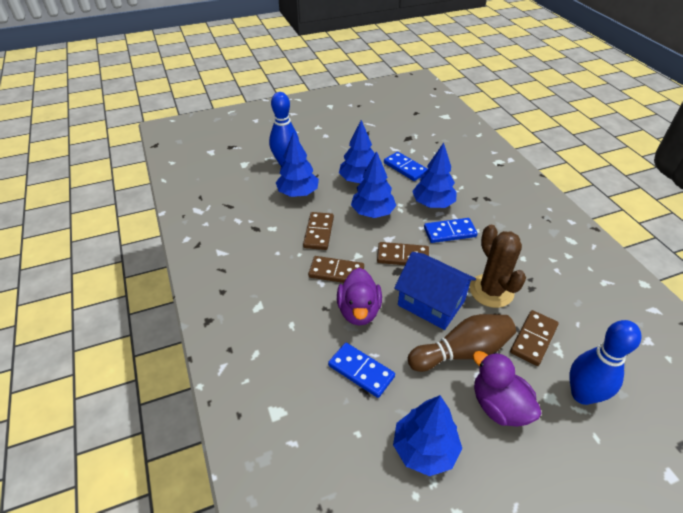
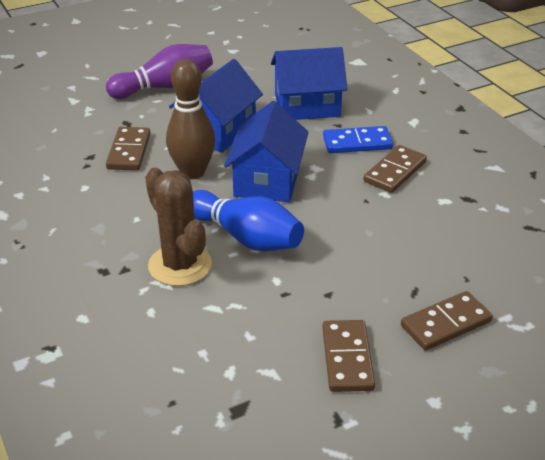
blue bowling pin: 2 -> 1
blue domino: 3 -> 1
blue house: 1 -> 3
blue tree: 5 -> 0
purple bowling pin: 0 -> 1
purple duck: 2 -> 0

